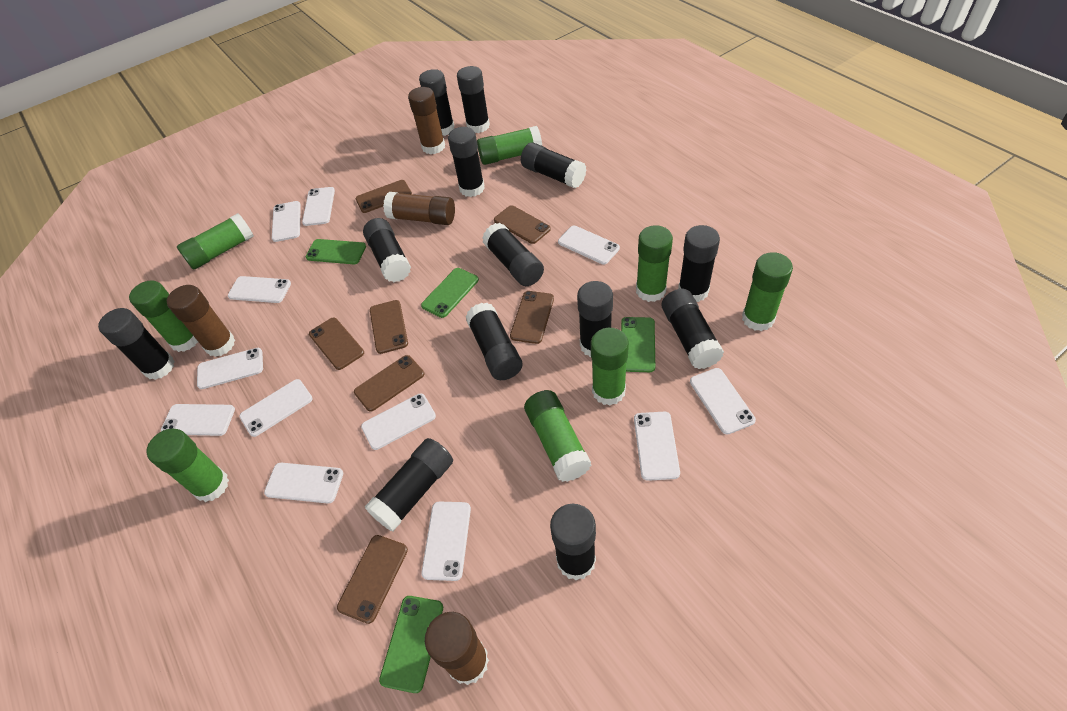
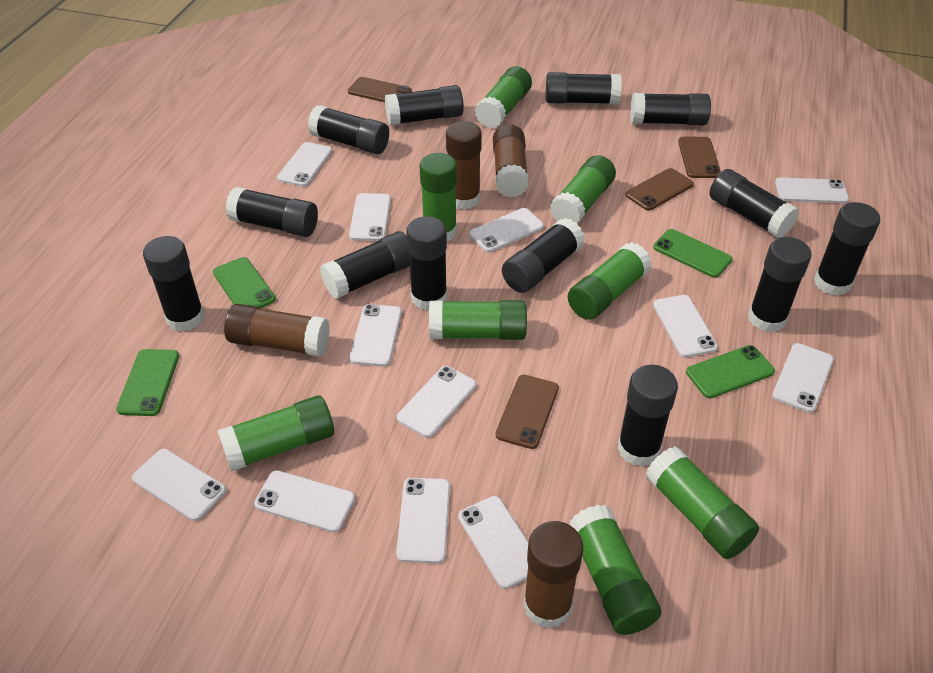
brown phone: 7 -> 4

